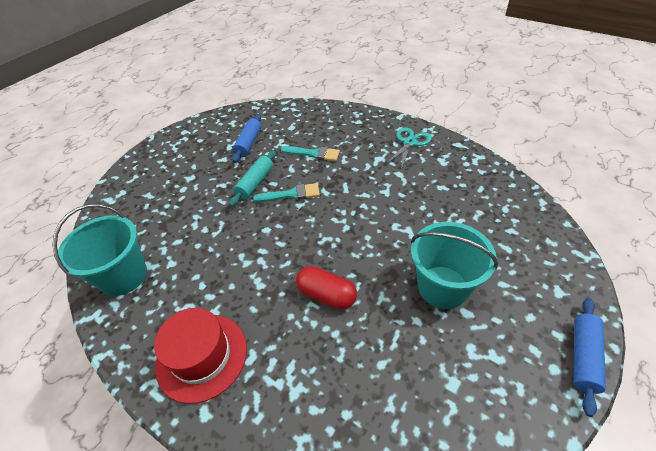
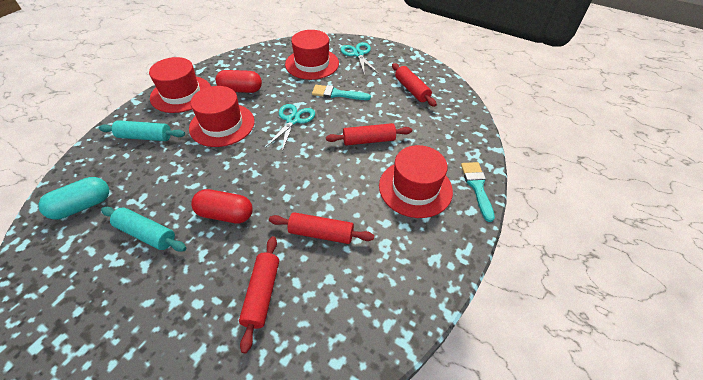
blue rolling pin: 2 -> 0
red capsule: 1 -> 2
red hat: 1 -> 4
red rolling pin: 0 -> 4
turquoise bucket: 2 -> 0
turquoise capsule: 0 -> 1
turquoise rolling pin: 1 -> 2
turquoise scissors: 1 -> 2

